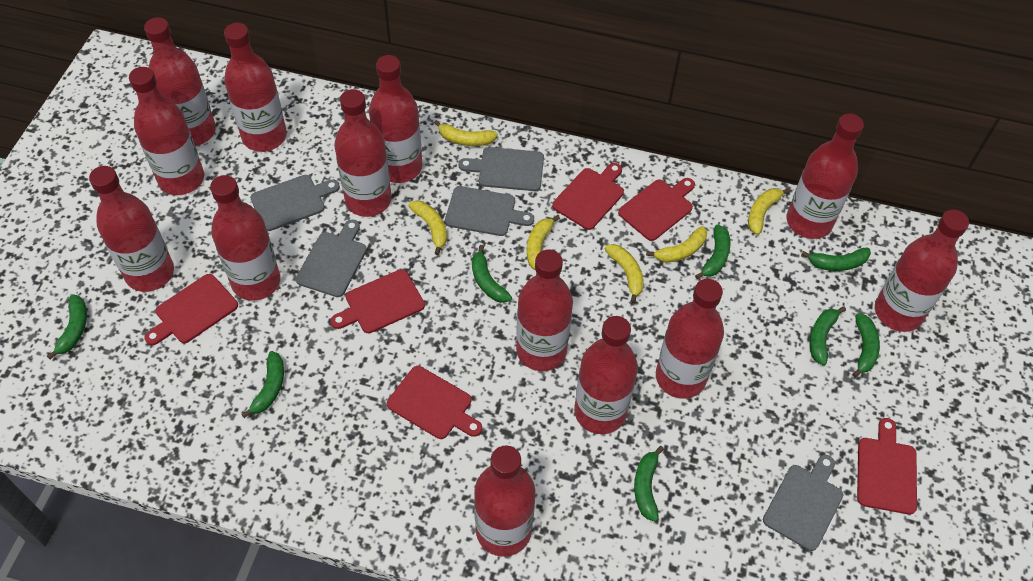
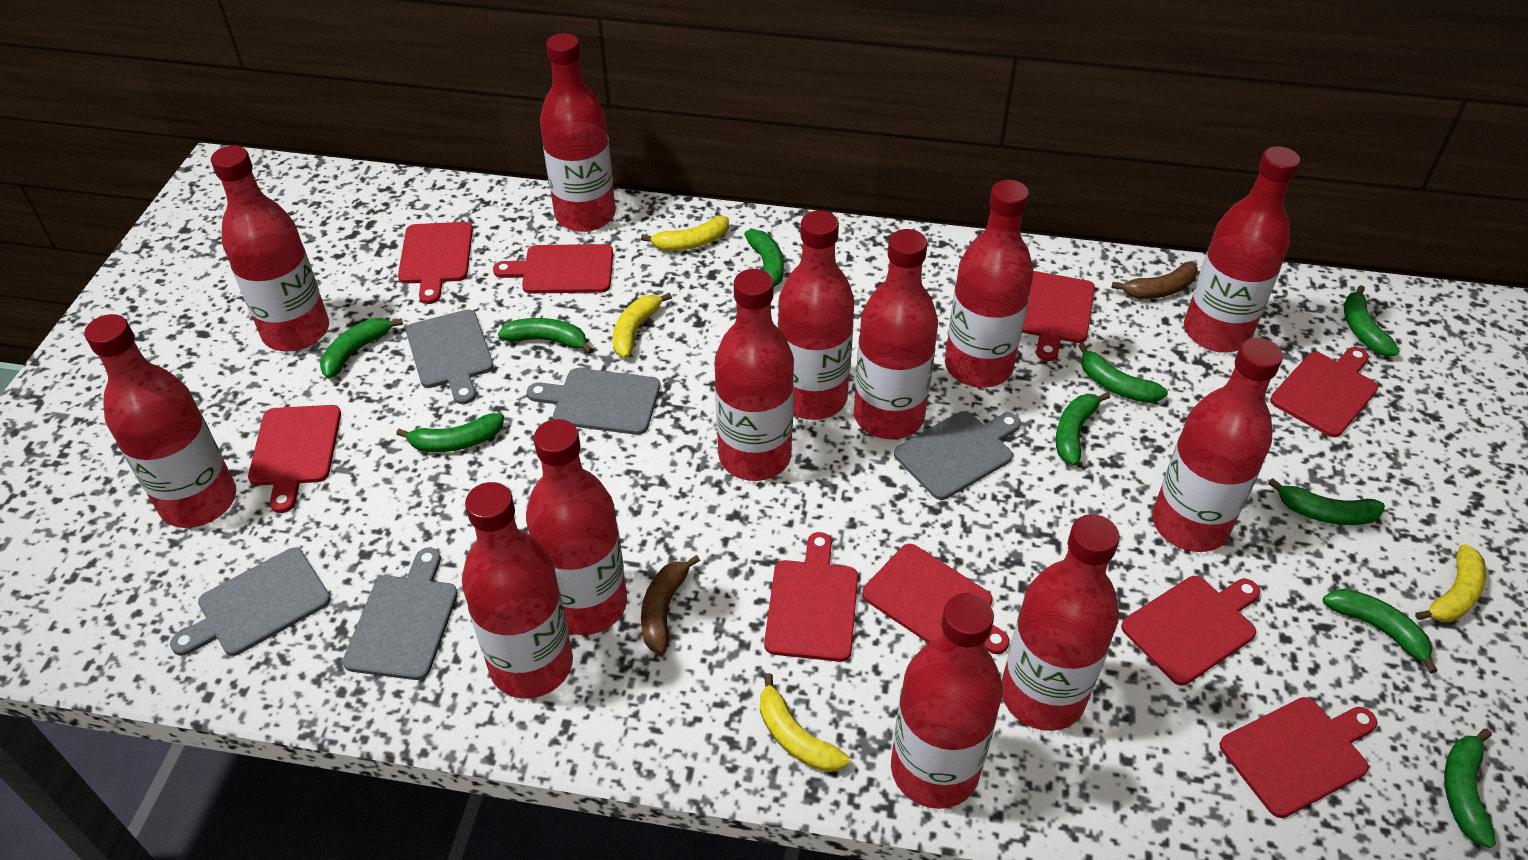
brown banana: 0 -> 2
green banana: 8 -> 10
red cutting board: 6 -> 9
yellow banana: 6 -> 4

